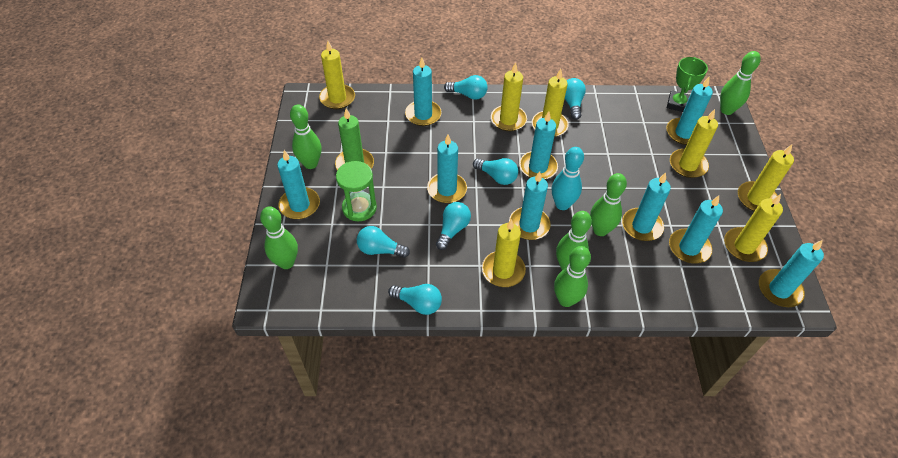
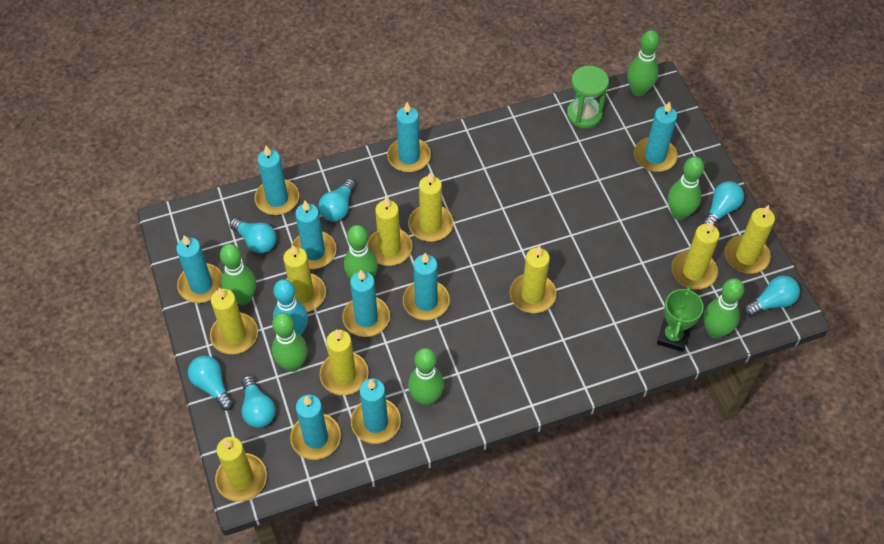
green bowling pin: 6 -> 7
green candle: 1 -> 0
yellow candle: 7 -> 9

